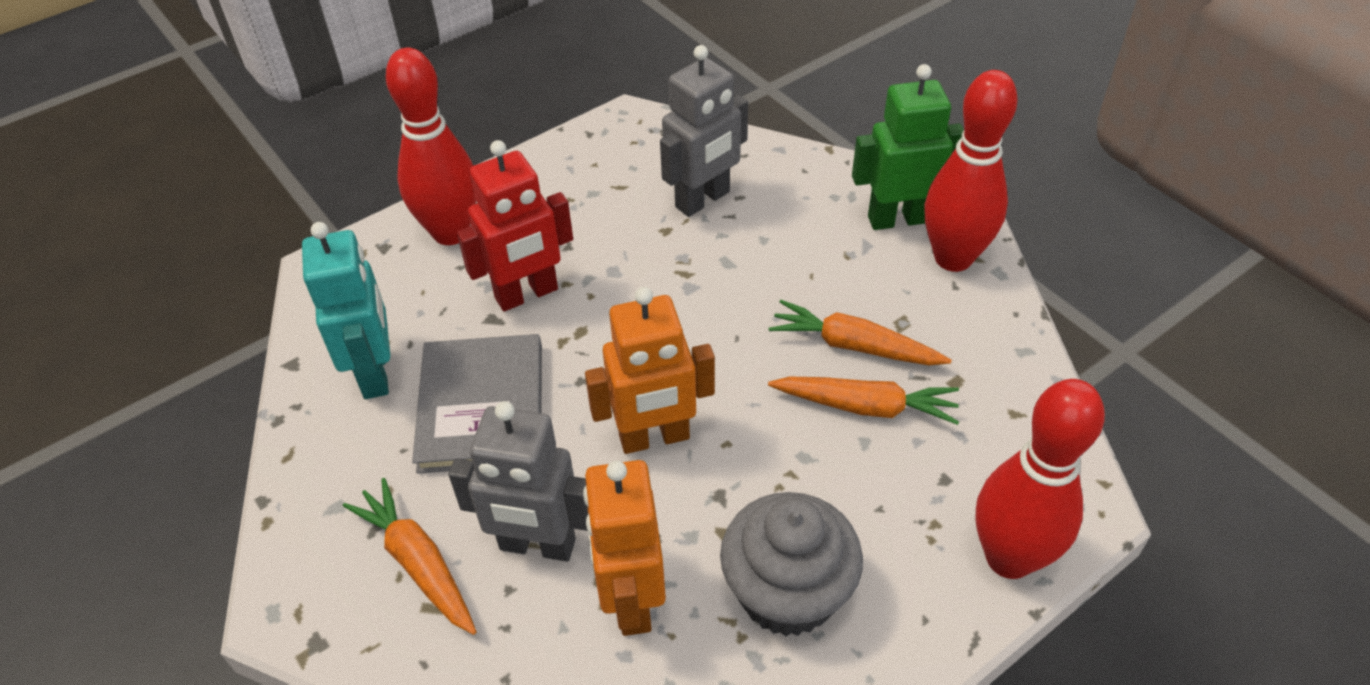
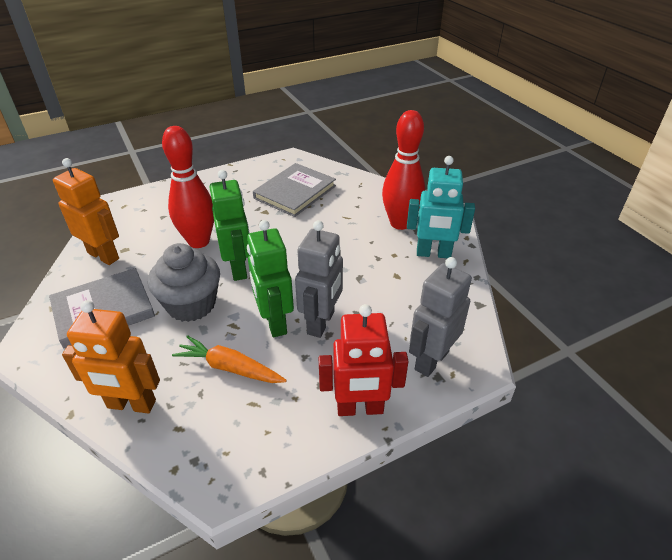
green robot: 1 -> 2
grey book: 1 -> 2
orange carrot: 3 -> 1
red bowling pin: 3 -> 2

